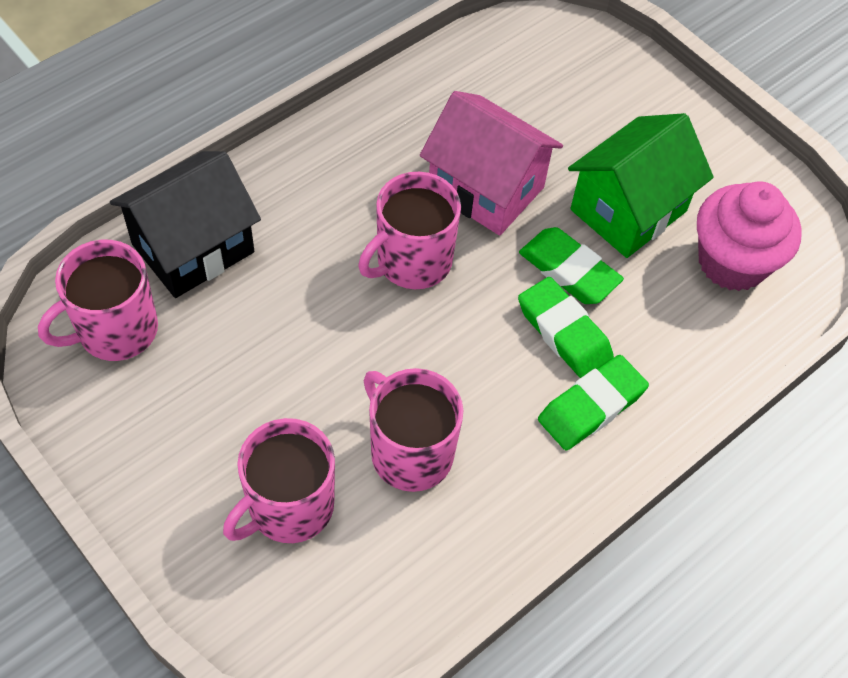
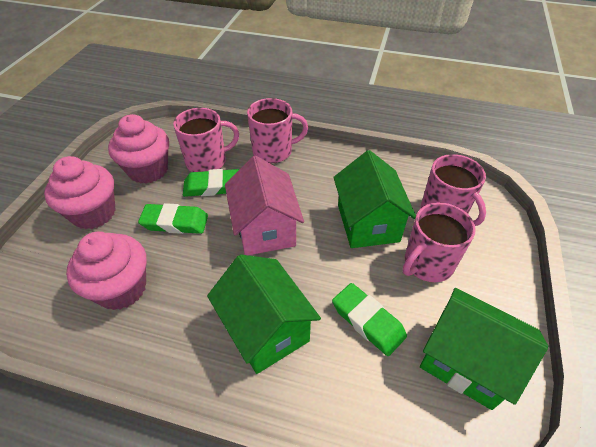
black house: 1 -> 0
green house: 1 -> 3
pink cupcake: 1 -> 3

